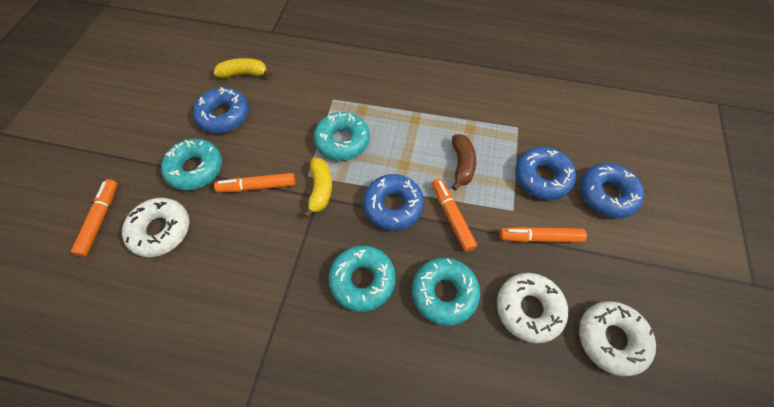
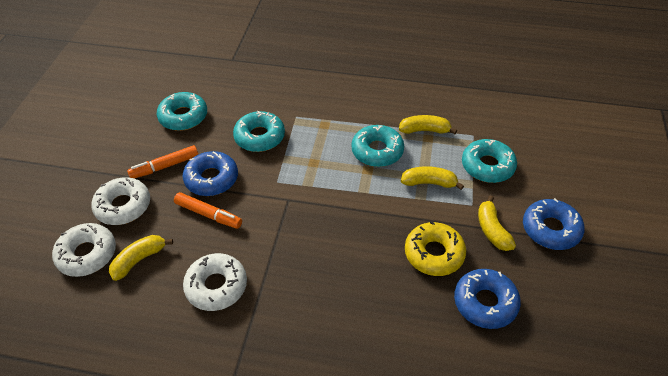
blue donut: 4 -> 3
brown banana: 1 -> 0
orange marker: 4 -> 2
yellow banana: 2 -> 4
yellow donut: 0 -> 1

